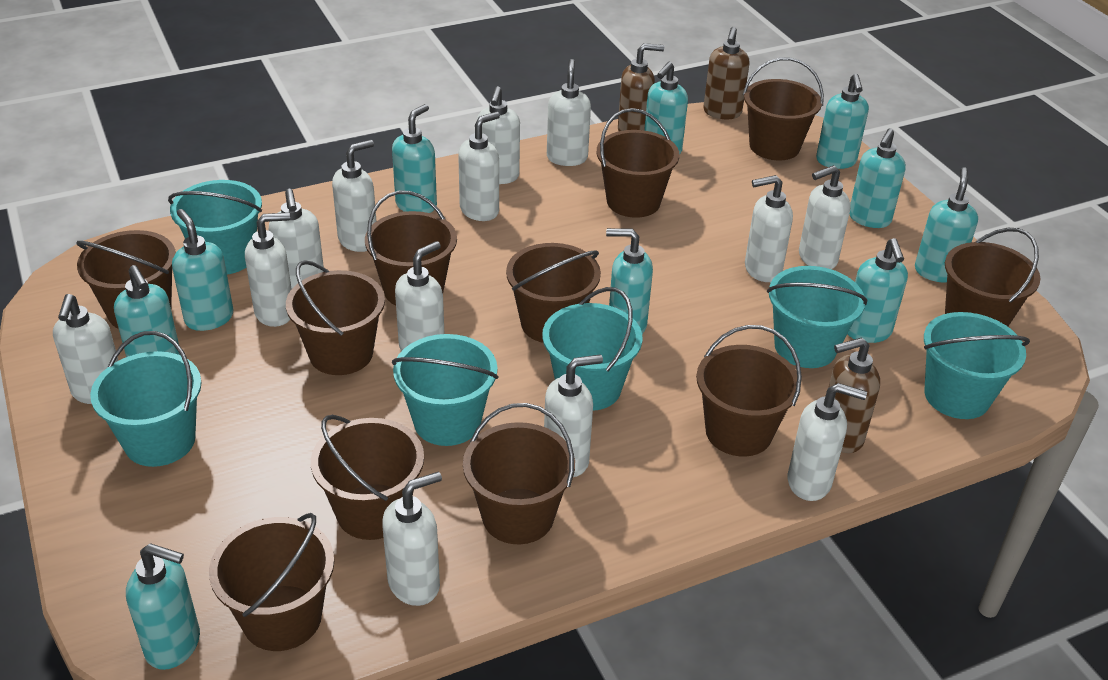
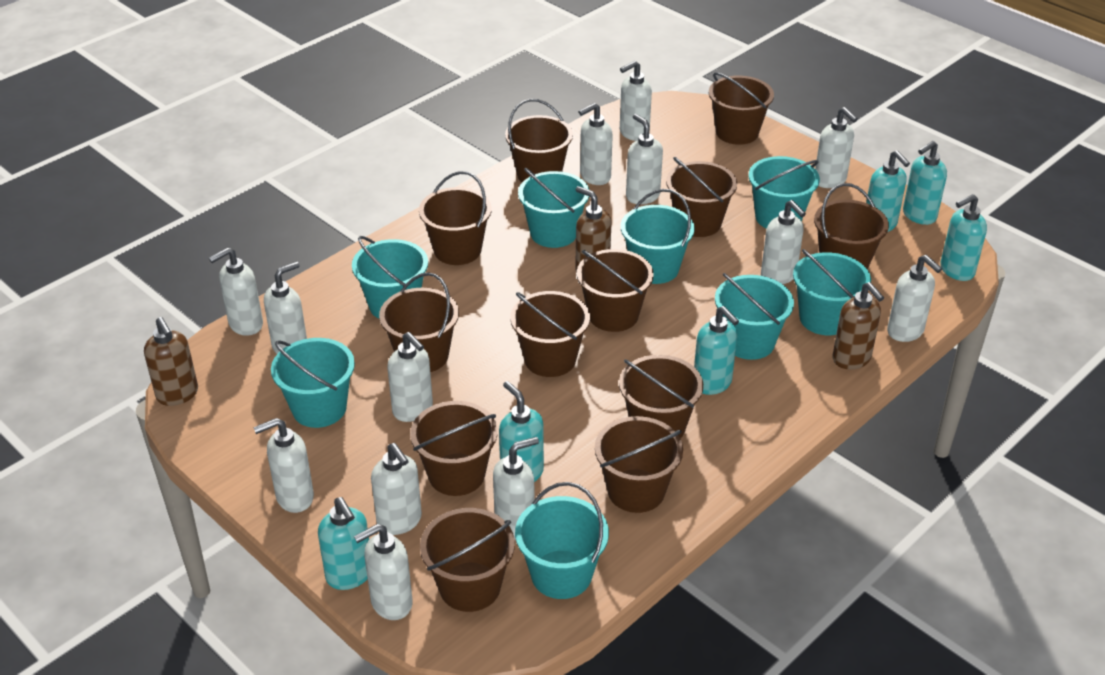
brown bucket: 11 -> 12
turquoise bucket: 6 -> 8
turquoise soap dispenser: 10 -> 6

